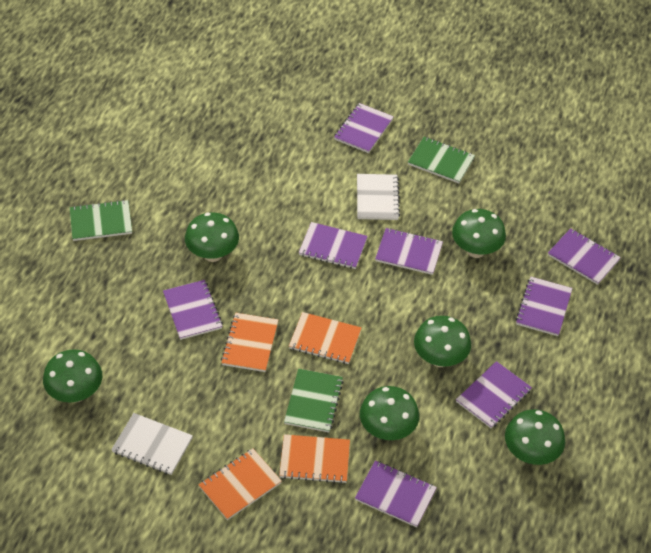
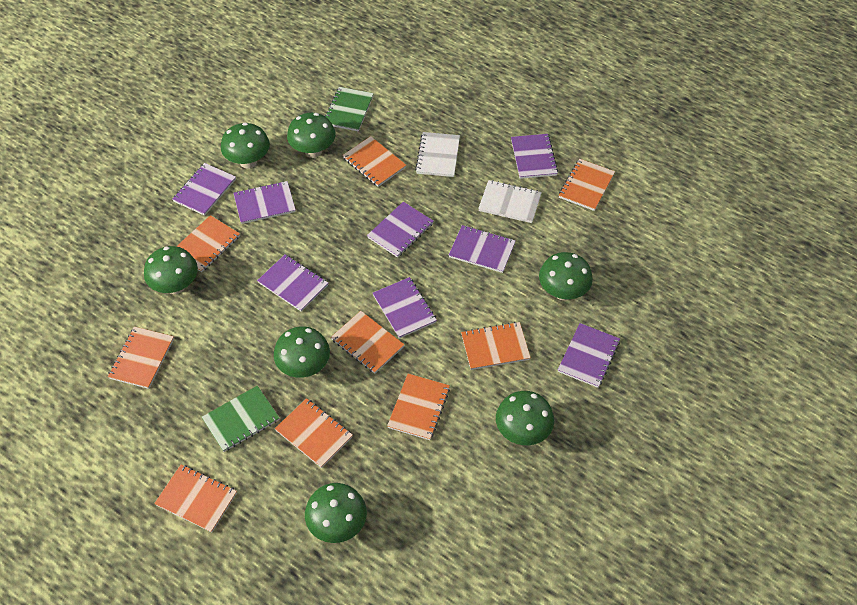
green mushroom: 6 -> 7
green notebook: 3 -> 2
orange notebook: 4 -> 9

